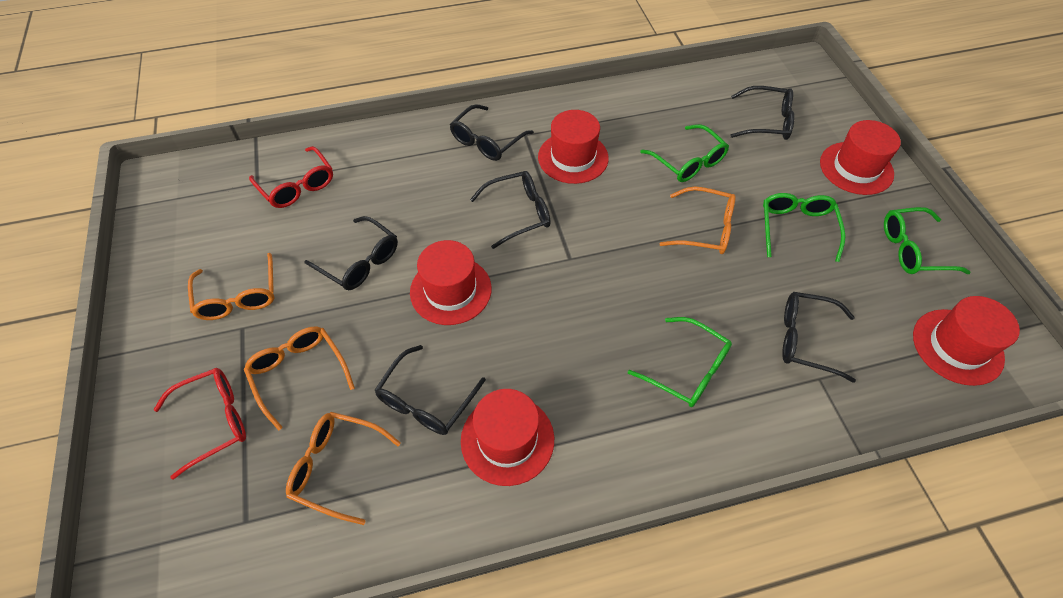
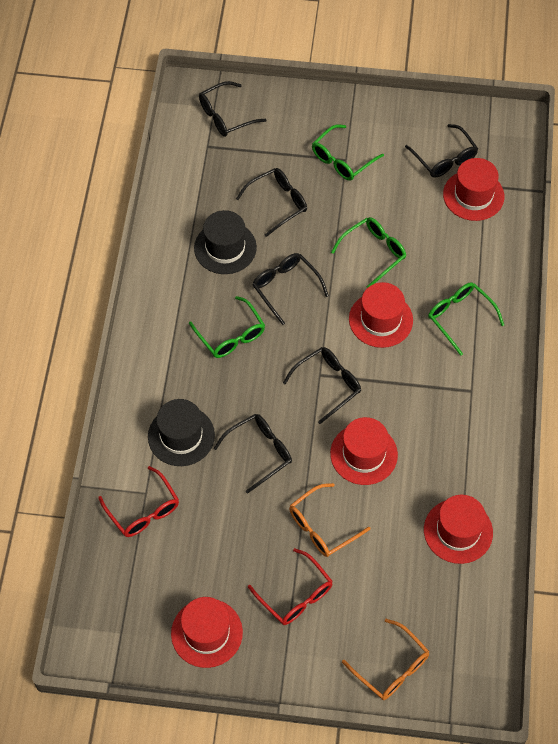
black hat: 0 -> 2
orange glasses: 4 -> 2

